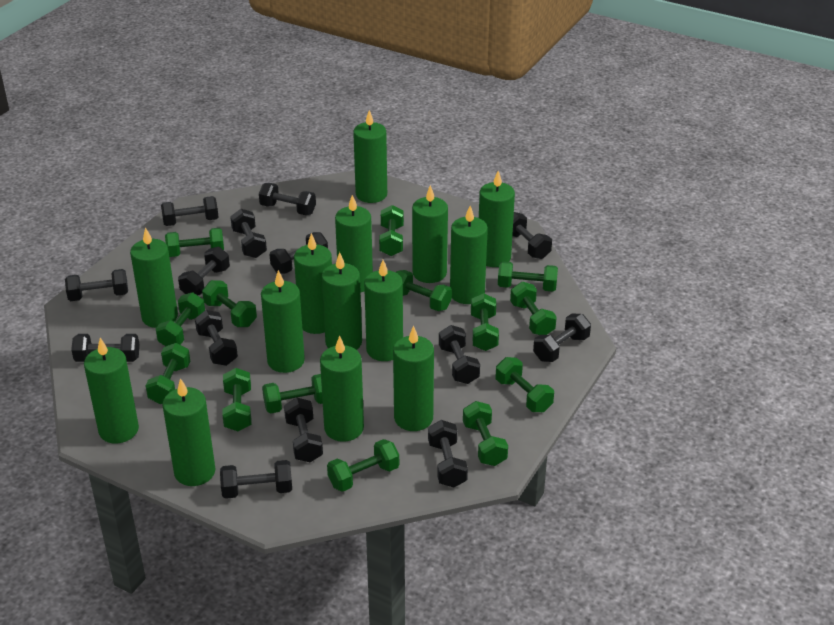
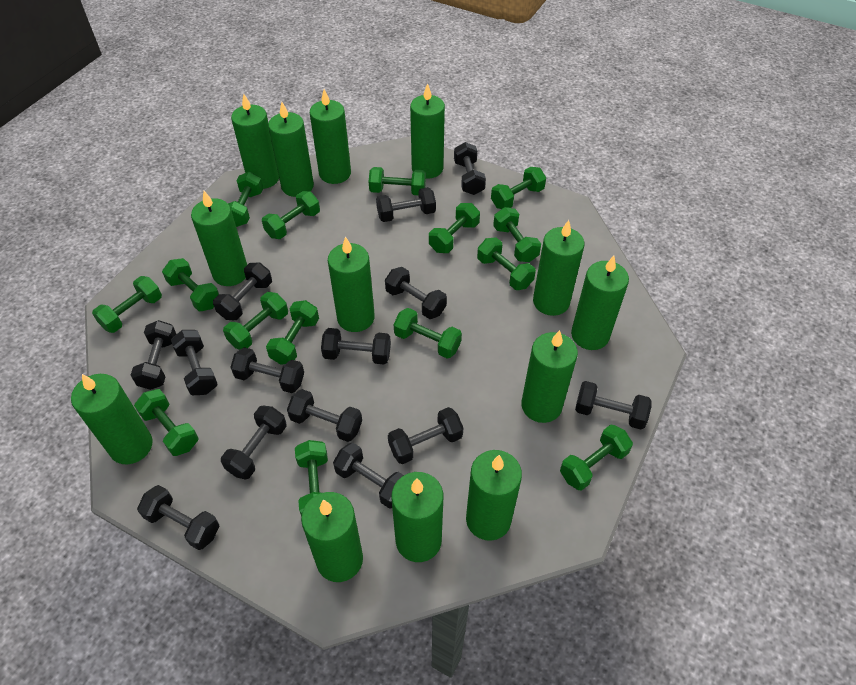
green candle: 14 -> 13
green dumbbell: 14 -> 15

